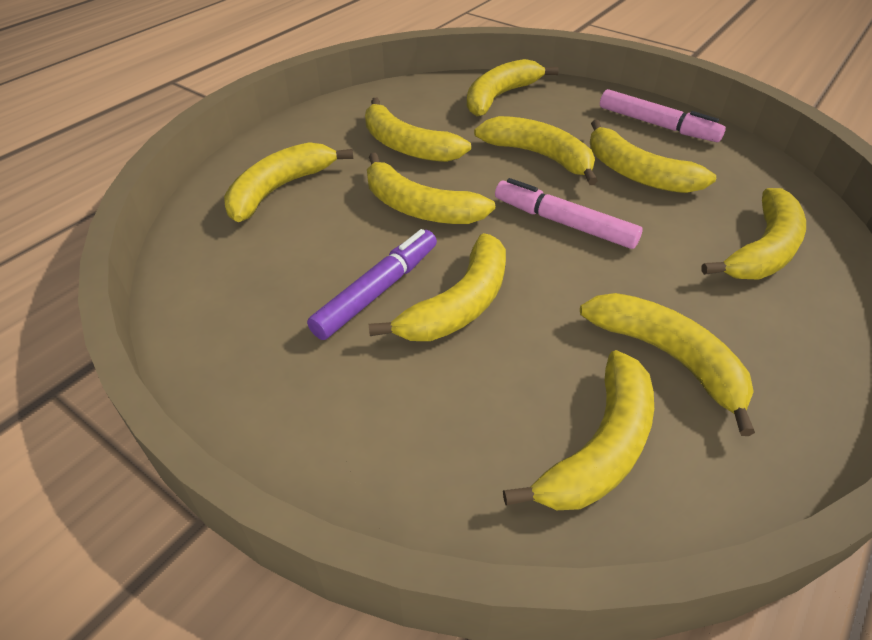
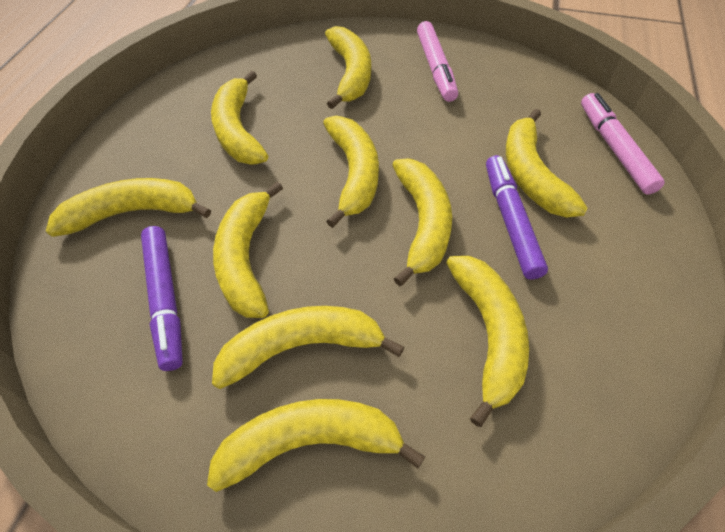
purple marker: 1 -> 2

